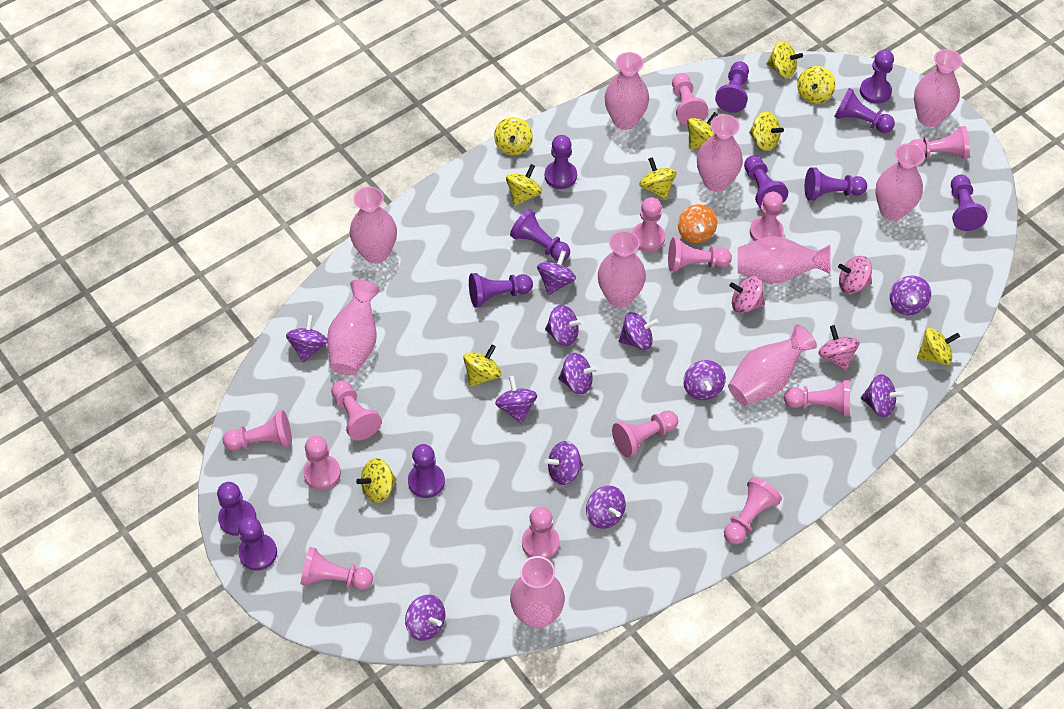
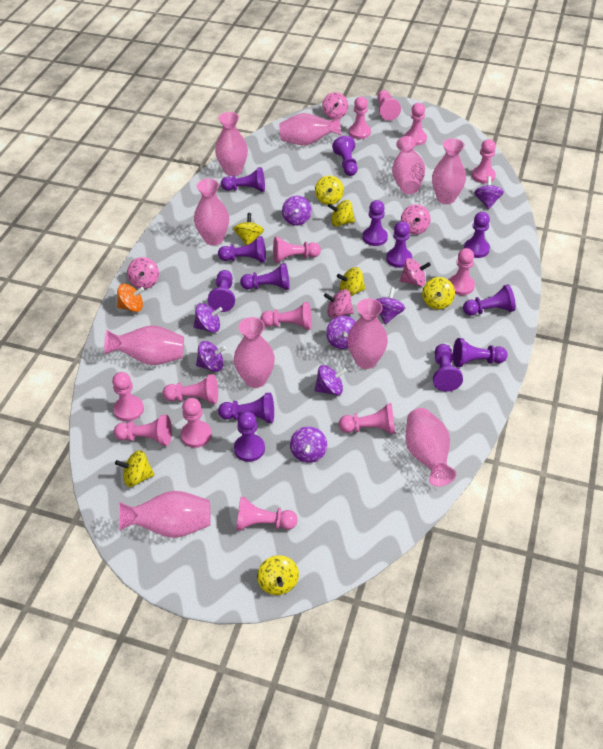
pink spinning top: 3 -> 5
purple pawn: 12 -> 13
purple spinning top: 12 -> 8
yellow spinning top: 10 -> 7

